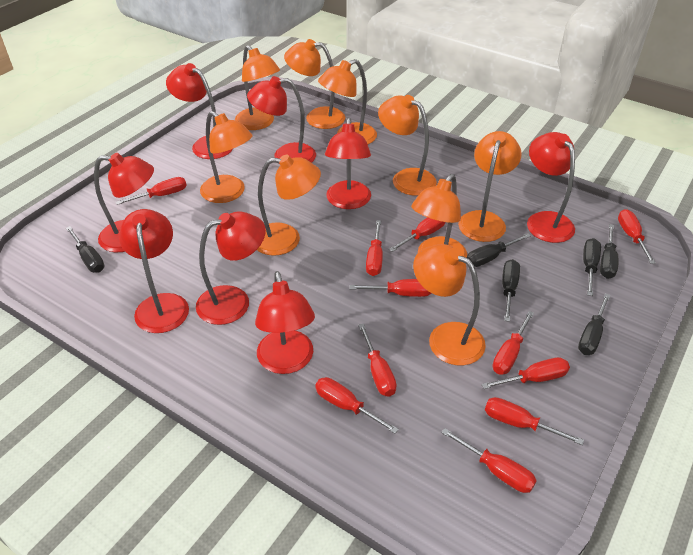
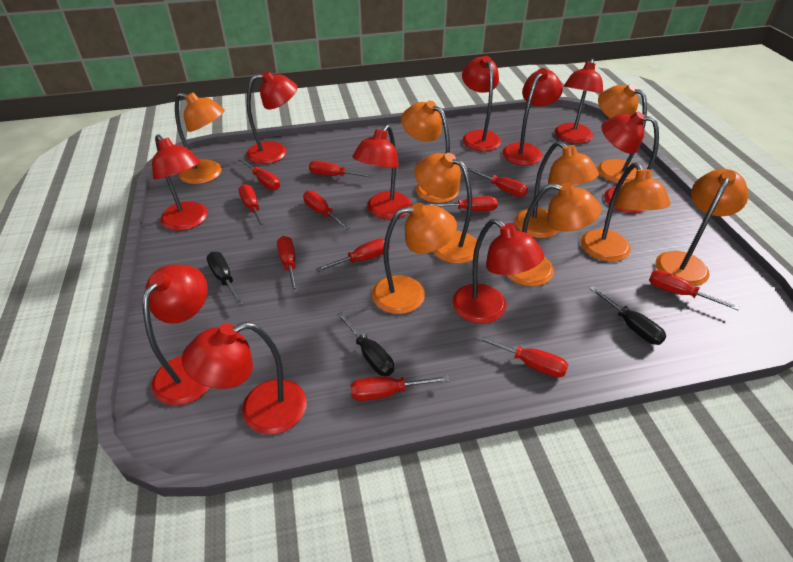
black screwdriver: 6 -> 3
red lamp: 8 -> 10

